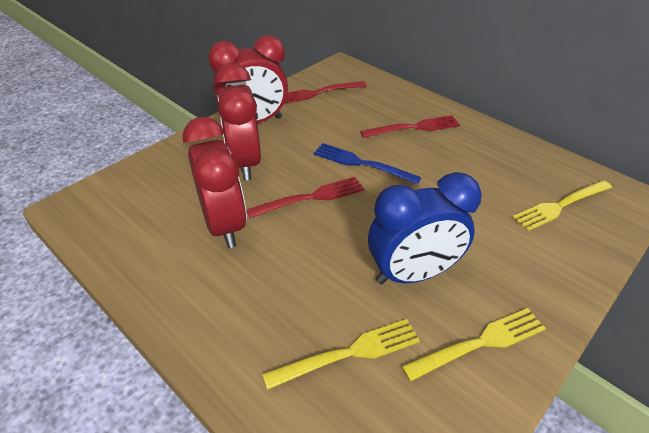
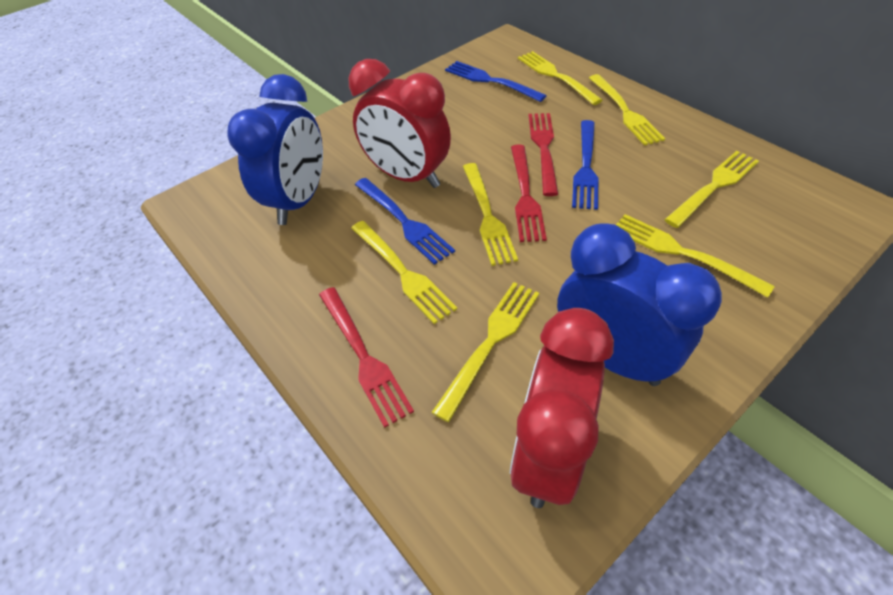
blue clock: 1 -> 2
blue fork: 1 -> 3
red clock: 3 -> 2
yellow fork: 3 -> 7

